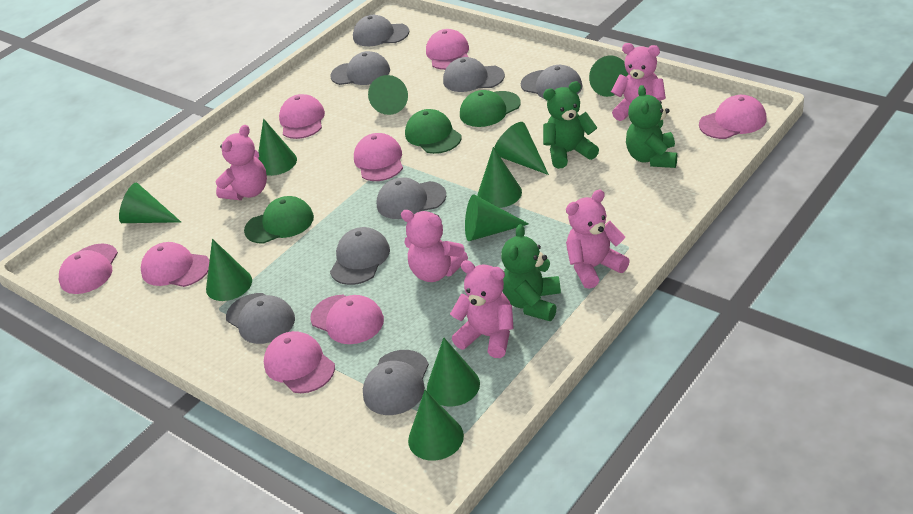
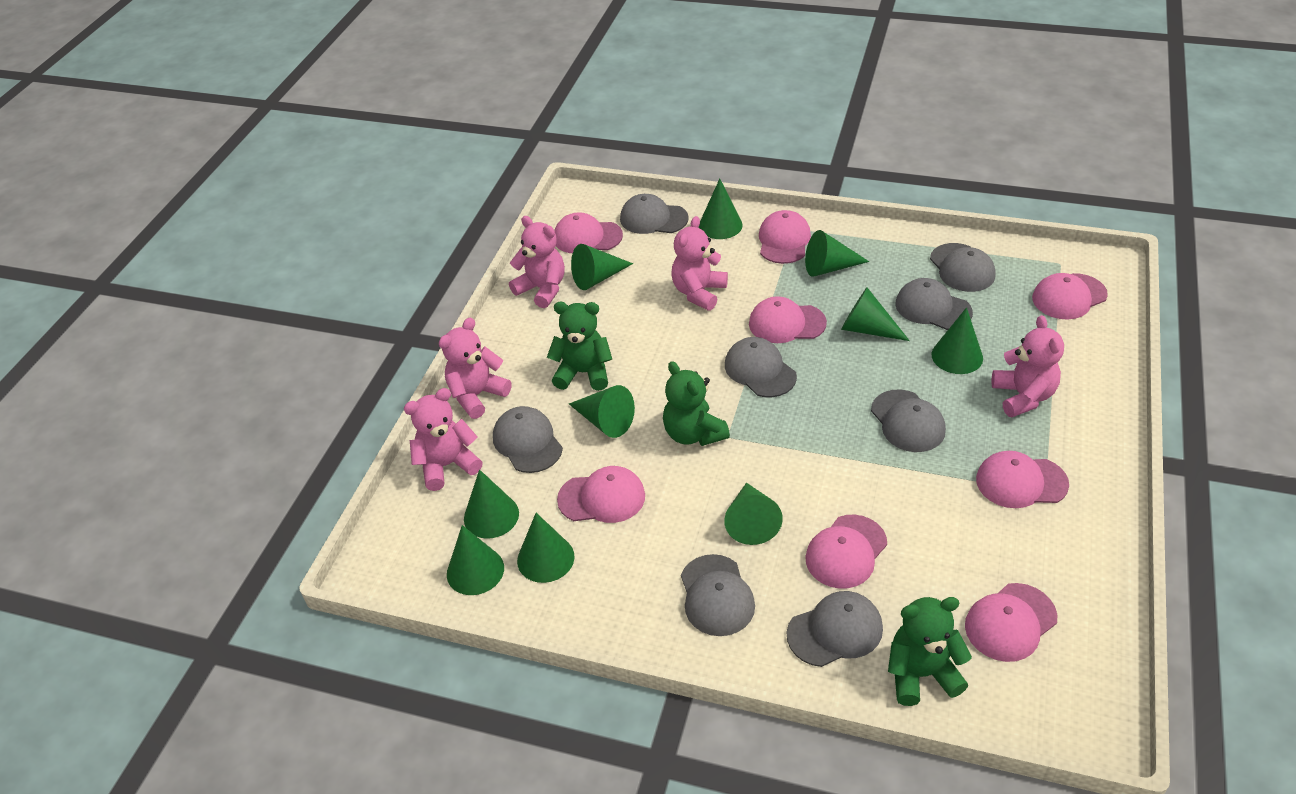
green cap: 3 -> 0

